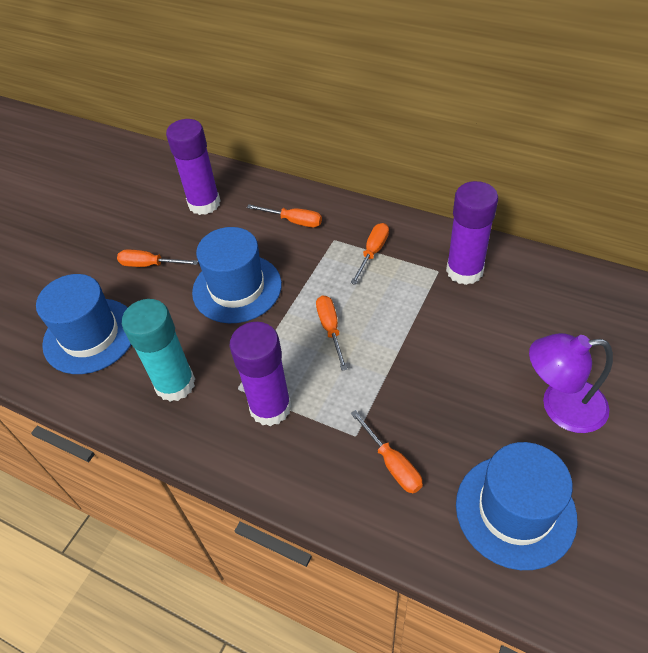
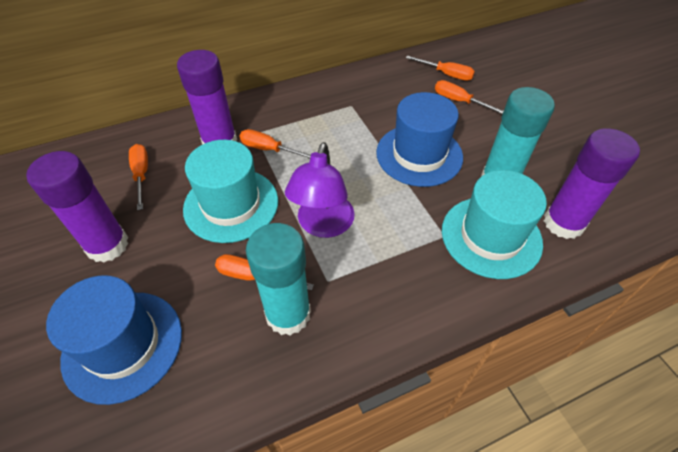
blue hat: 3 -> 2
turquoise glue stick: 1 -> 2
turquoise hat: 0 -> 2

